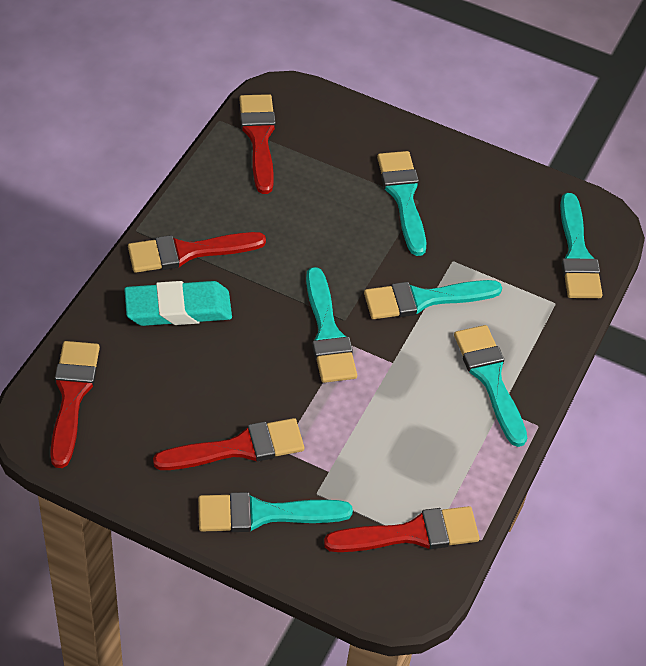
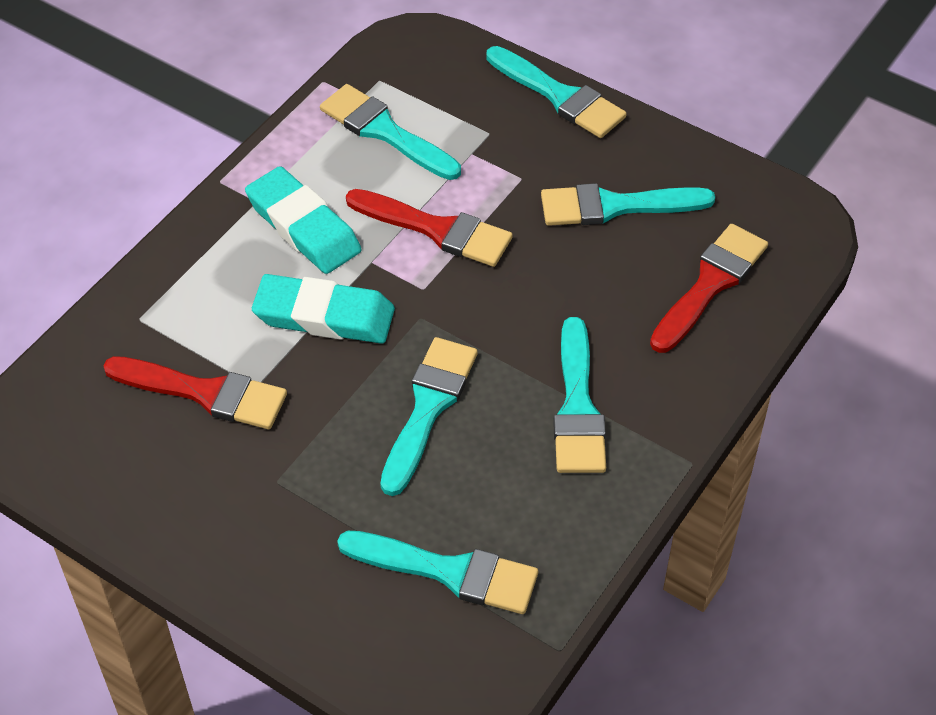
red brush: 5 -> 3
turquoise eraser: 1 -> 2

